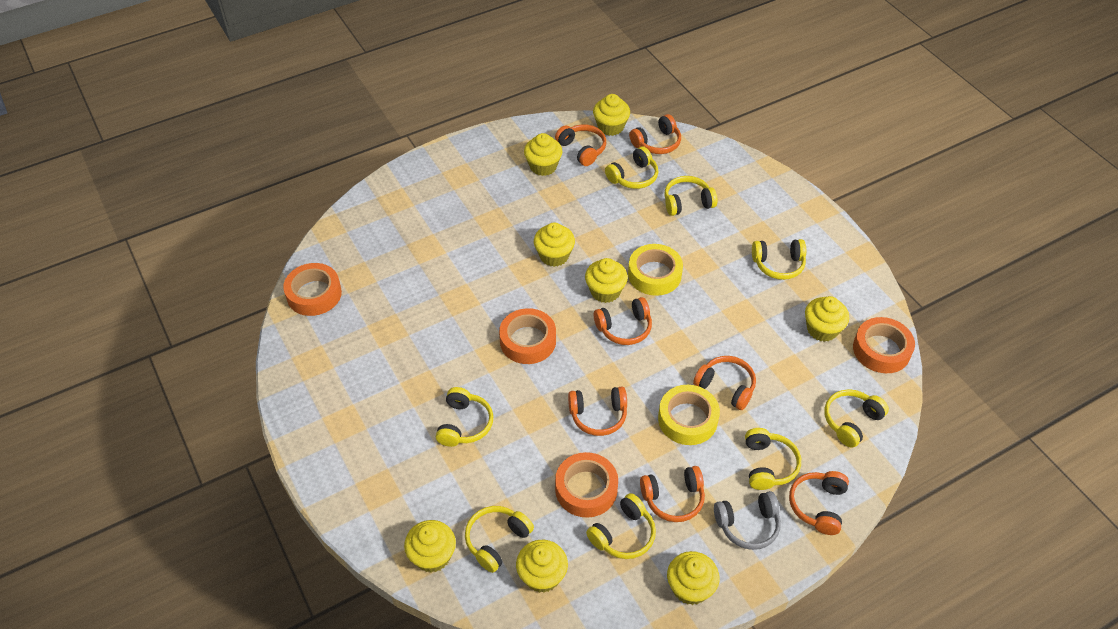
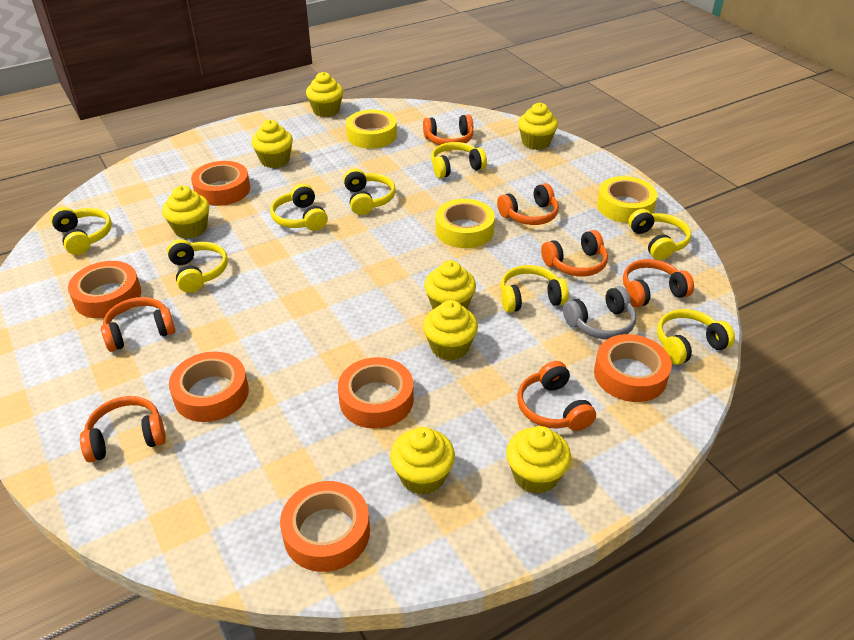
orange tape: 4 -> 6
yellow tape: 2 -> 3

